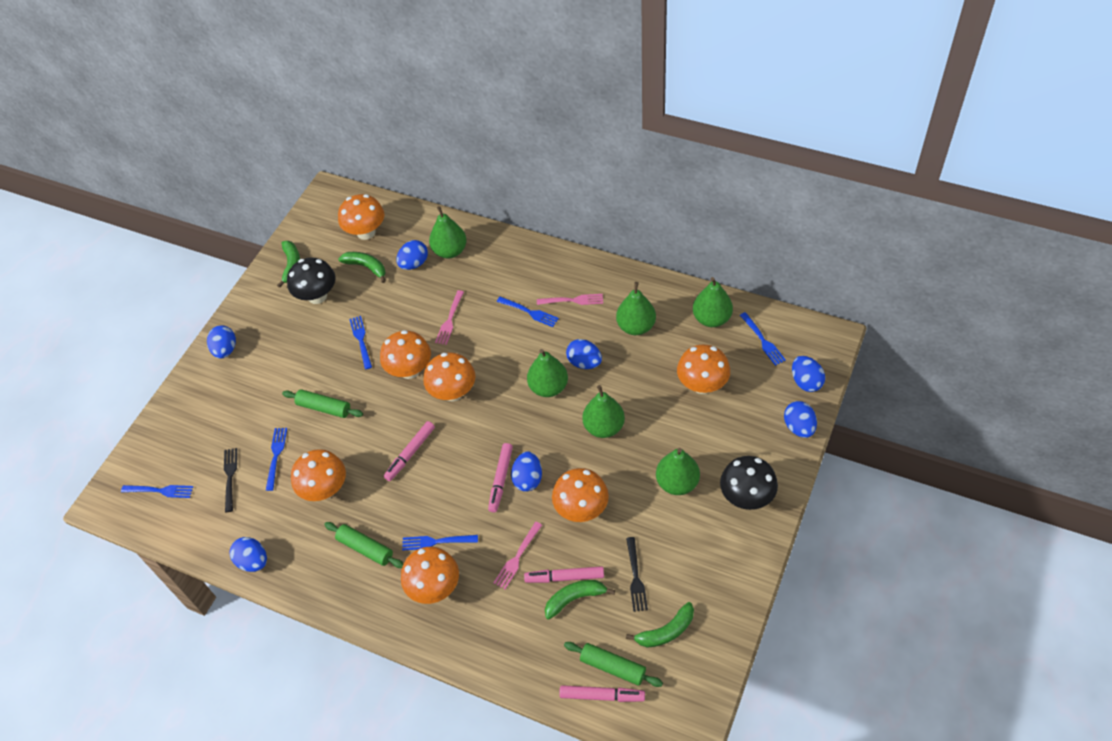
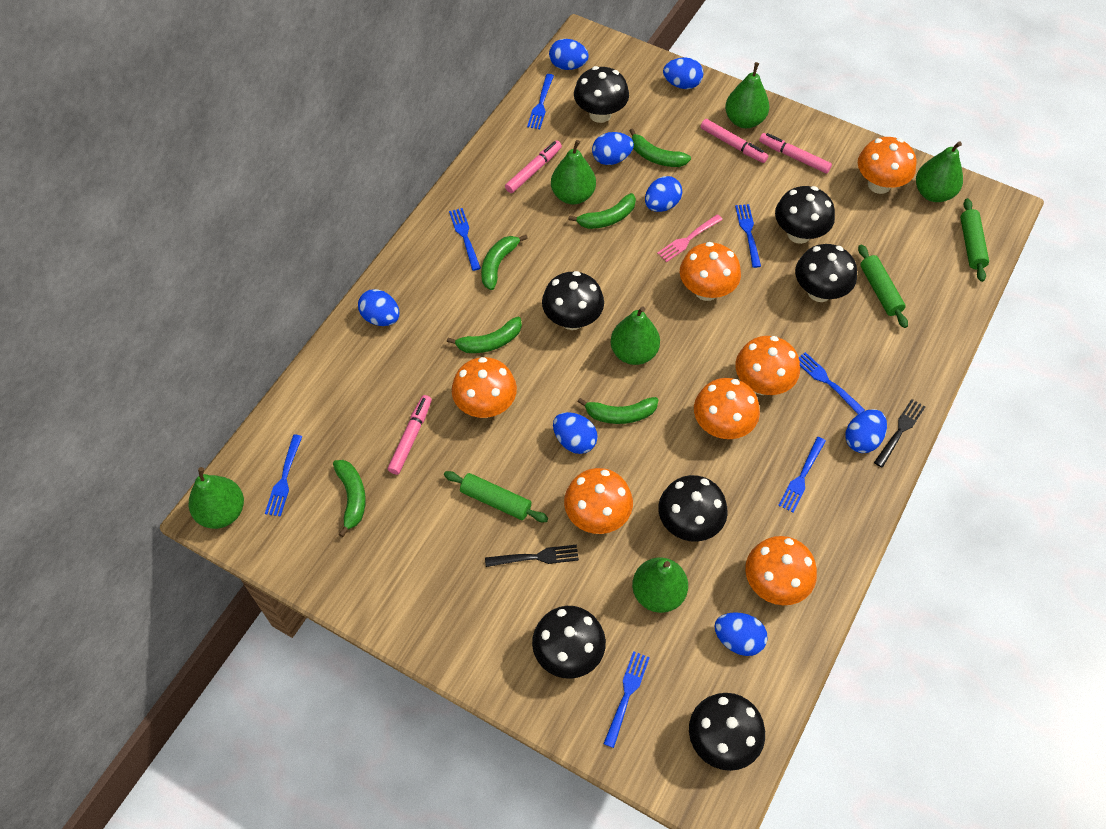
black mushroom: 2 -> 7
blue egg: 7 -> 8
blue fork: 6 -> 7
green banana: 4 -> 6
pink fork: 3 -> 1

